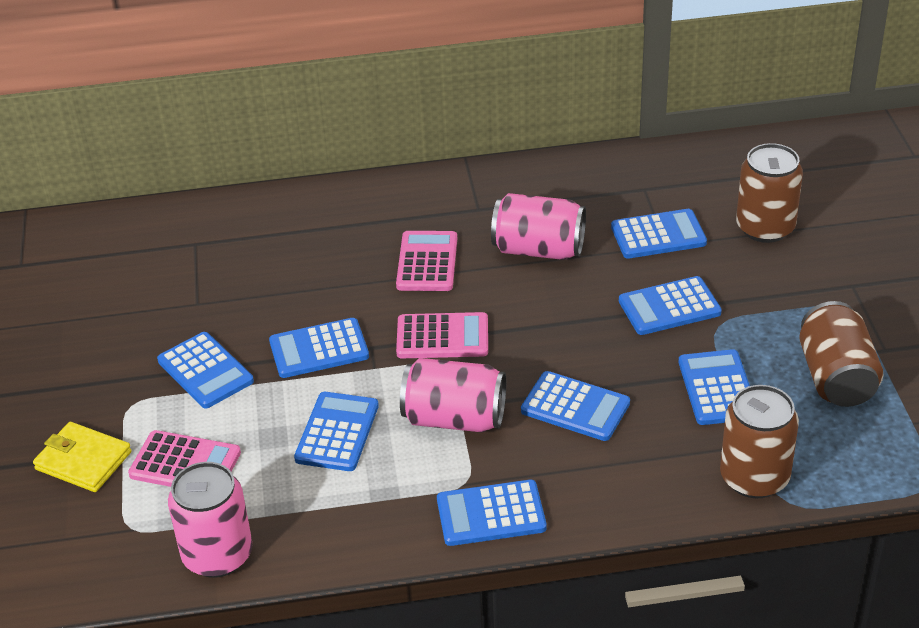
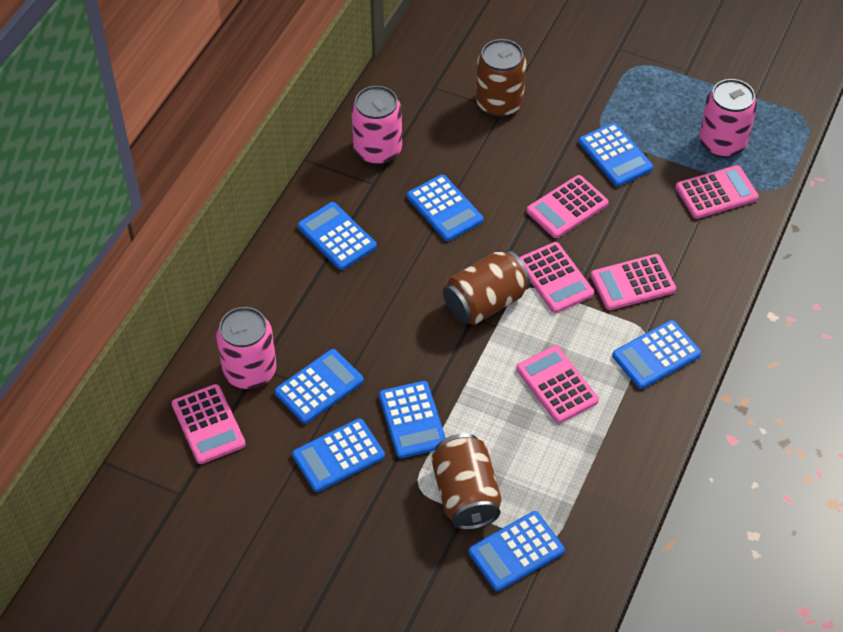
pink calculator: 3 -> 6
yellow wallet: 1 -> 0

